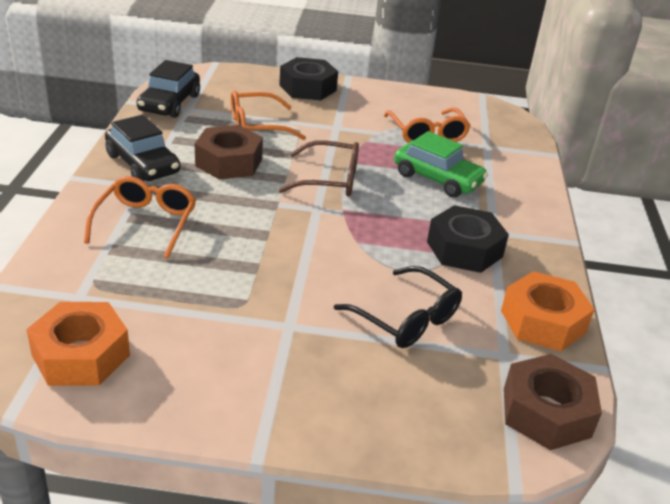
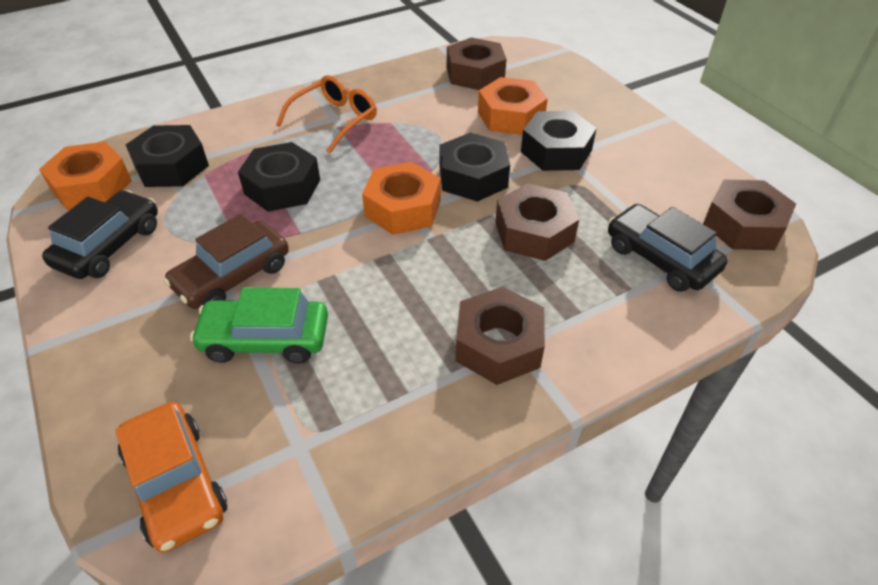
black glasses: 1 -> 0
black nut: 2 -> 4
brown car: 0 -> 1
brown glasses: 1 -> 0
brown nut: 2 -> 4
orange car: 0 -> 1
orange glasses: 3 -> 1
orange nut: 2 -> 3

